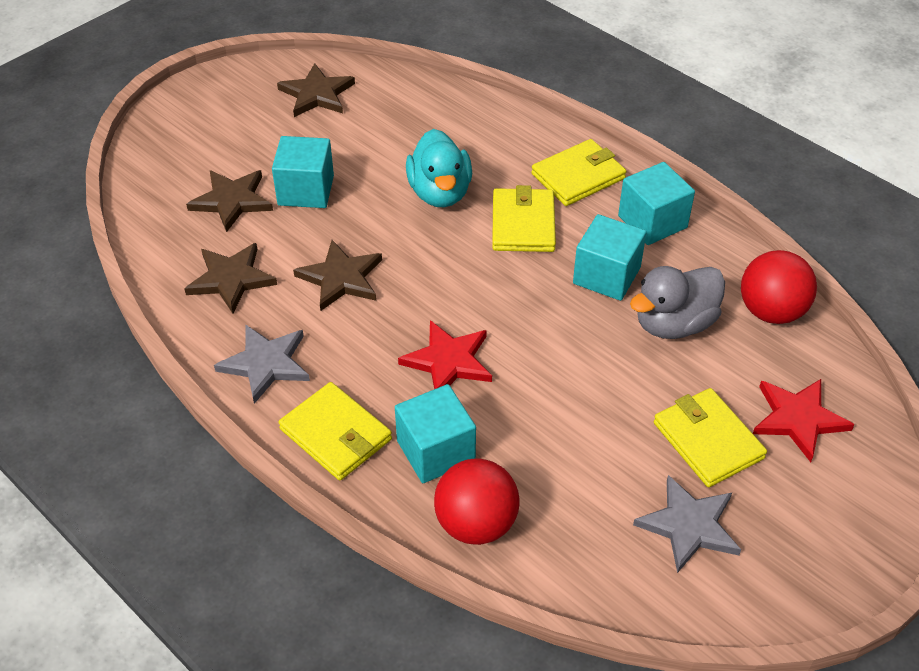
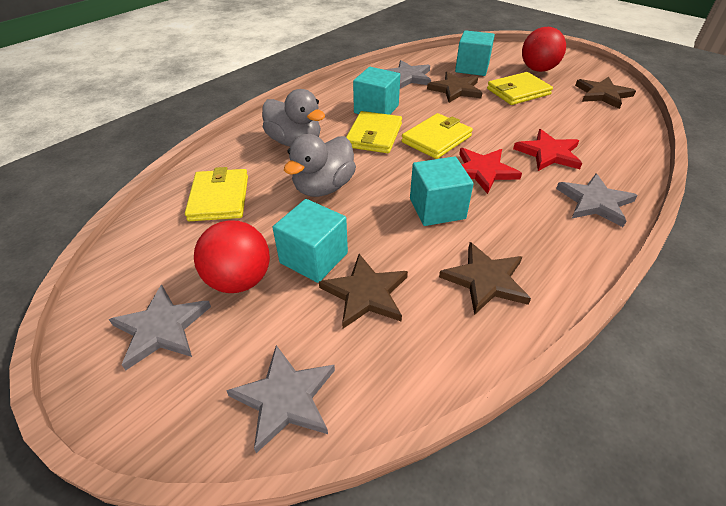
grey duck: 1 -> 2
grey star: 2 -> 4
turquoise duck: 1 -> 0

